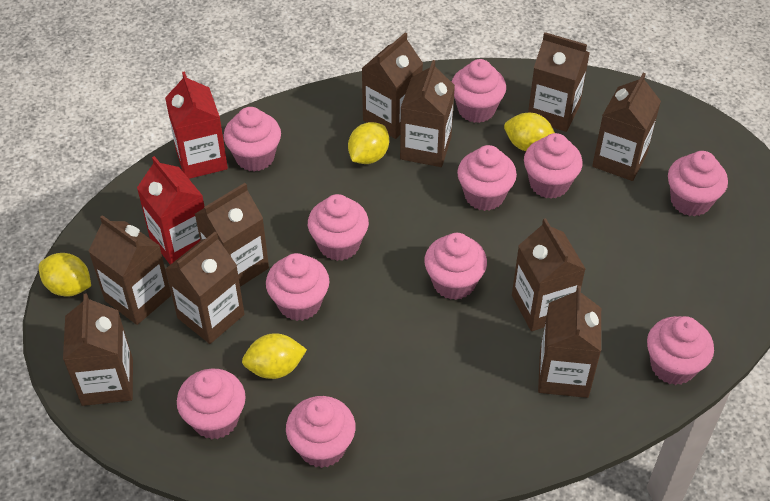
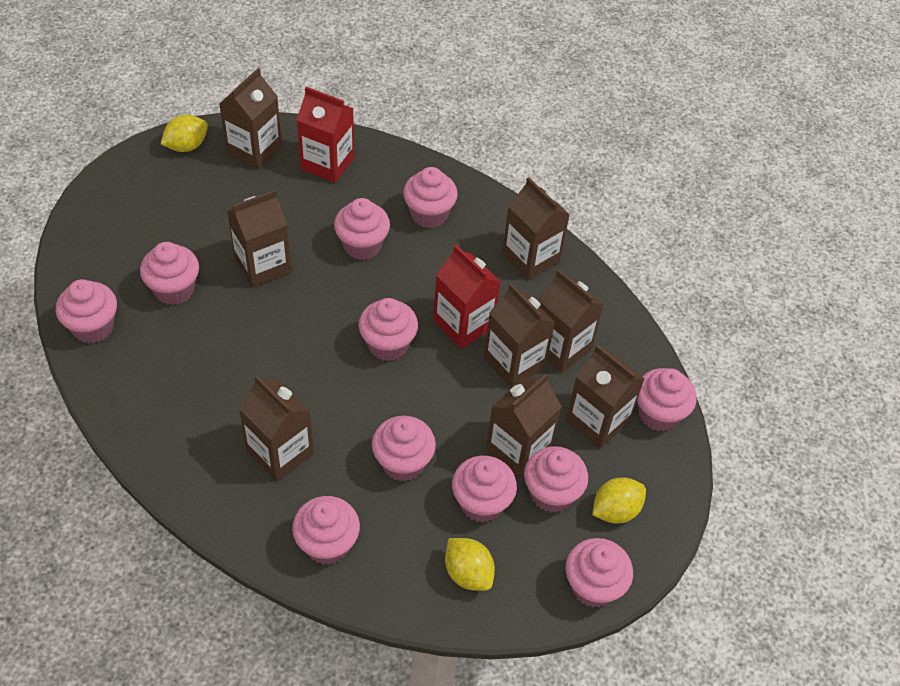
brown carton: 10 -> 8
yellow lemon: 4 -> 3

